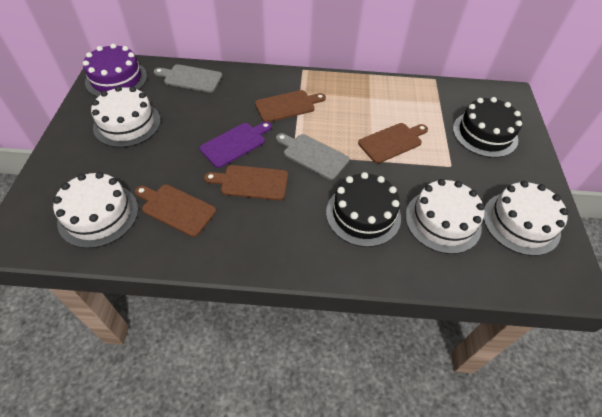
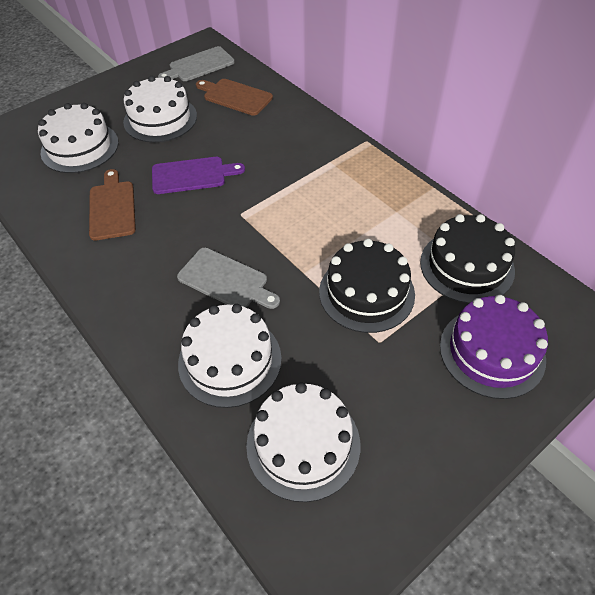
brown cutting board: 4 -> 2

